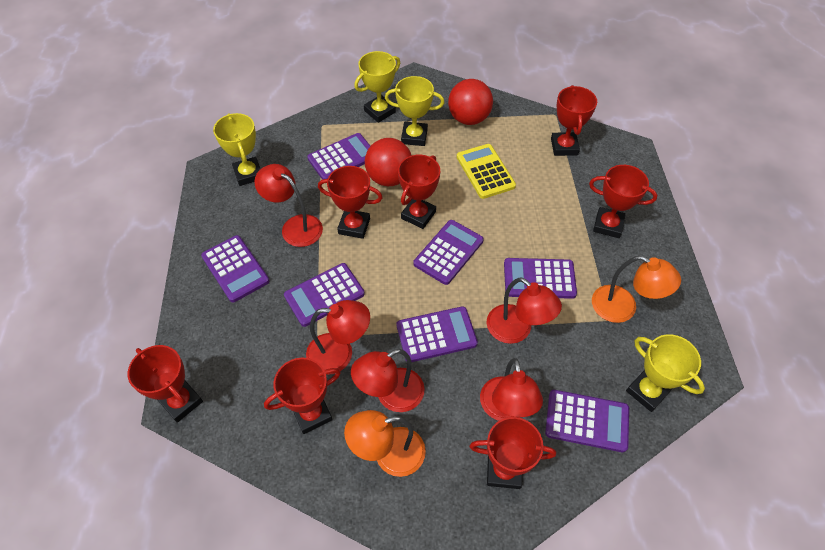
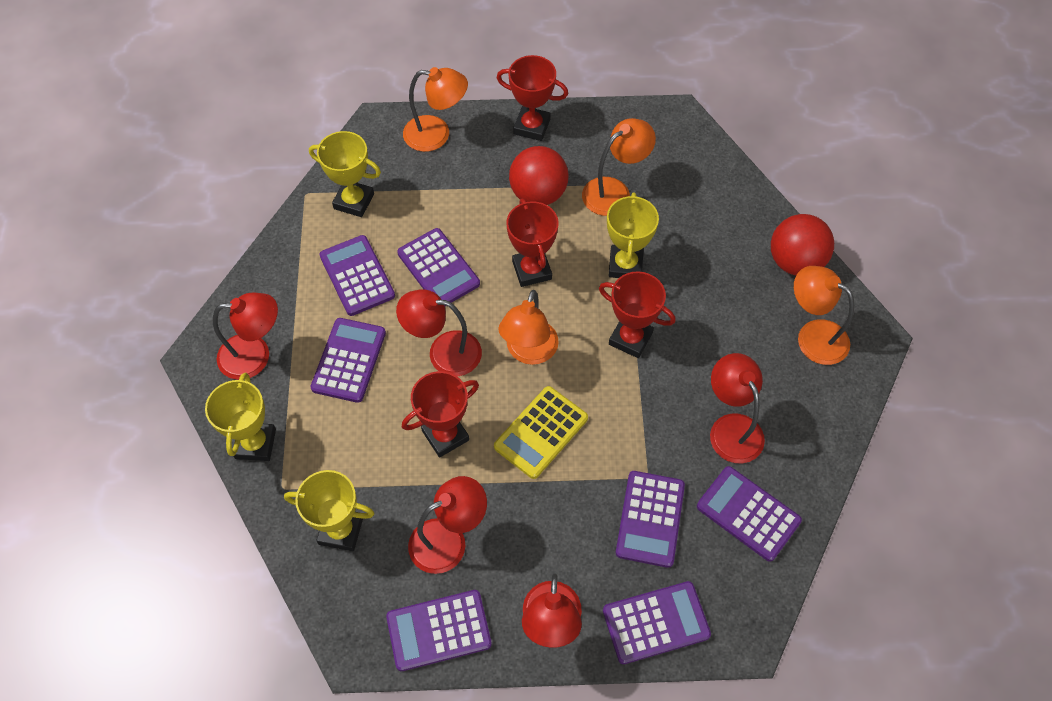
orange lamp: 2 -> 4
red trophy: 7 -> 4

